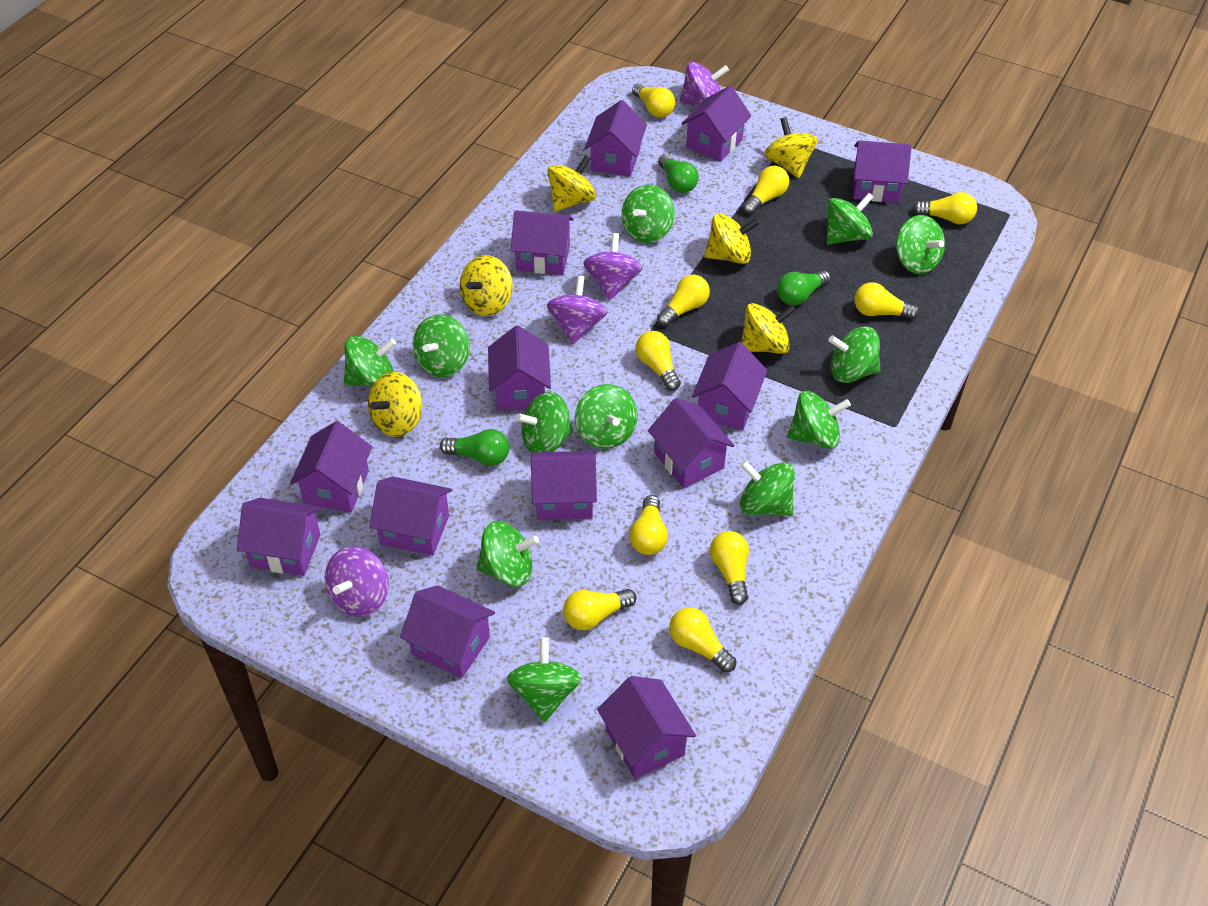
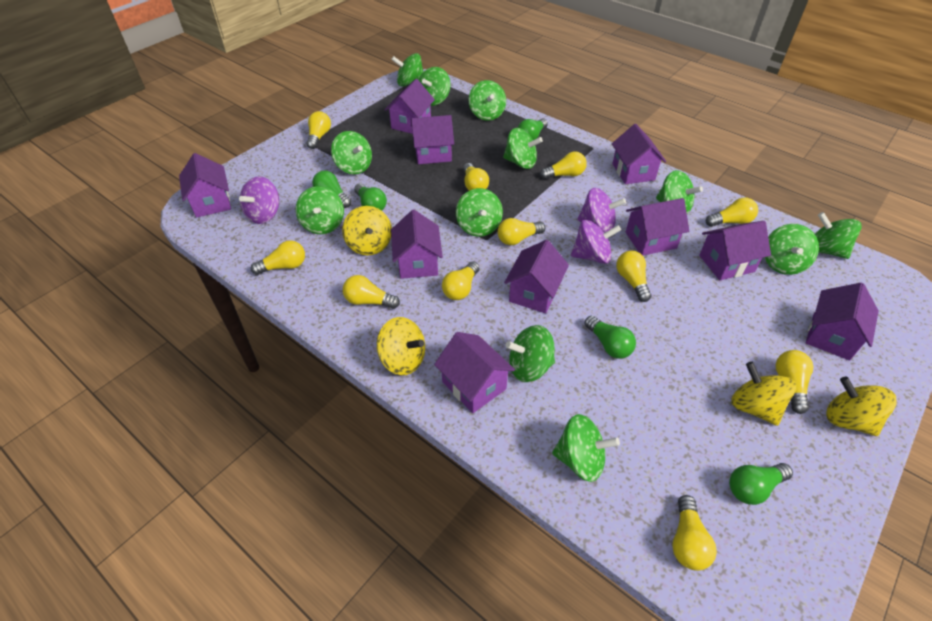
green light bulb: 3 -> 5
purple house: 13 -> 10
purple spinning top: 4 -> 3
yellow light bulb: 10 -> 11
yellow spinning top: 6 -> 4

